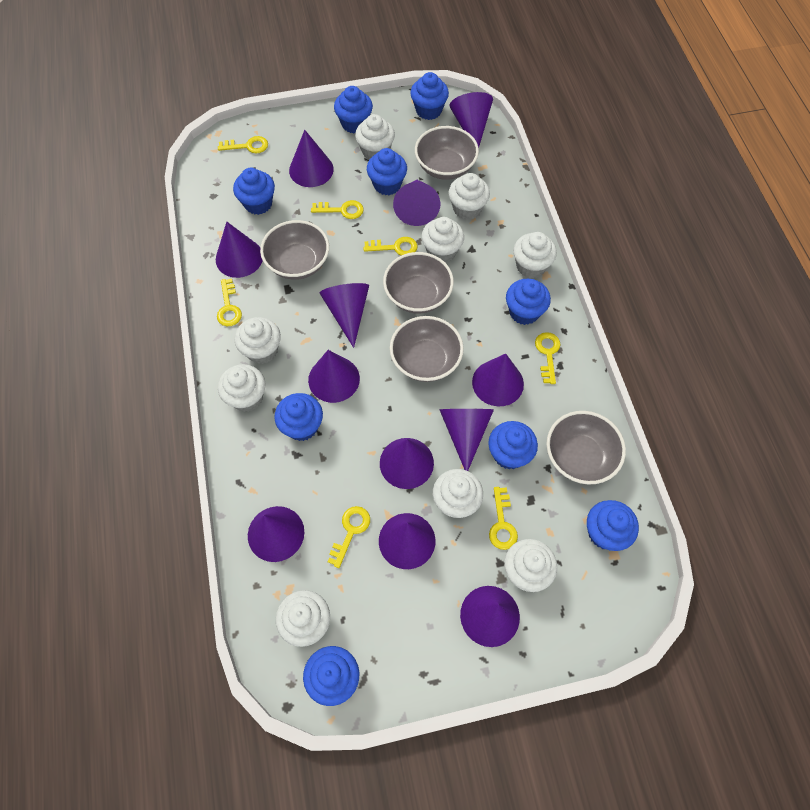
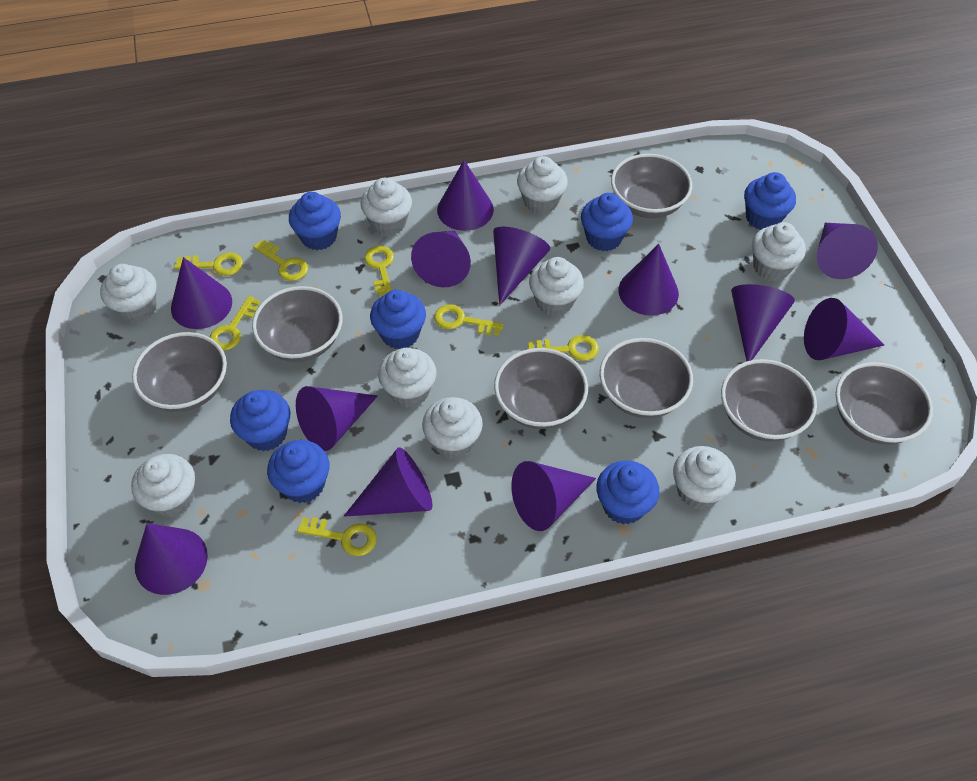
blue cupcake: 9 -> 7
grey bowl: 5 -> 7

